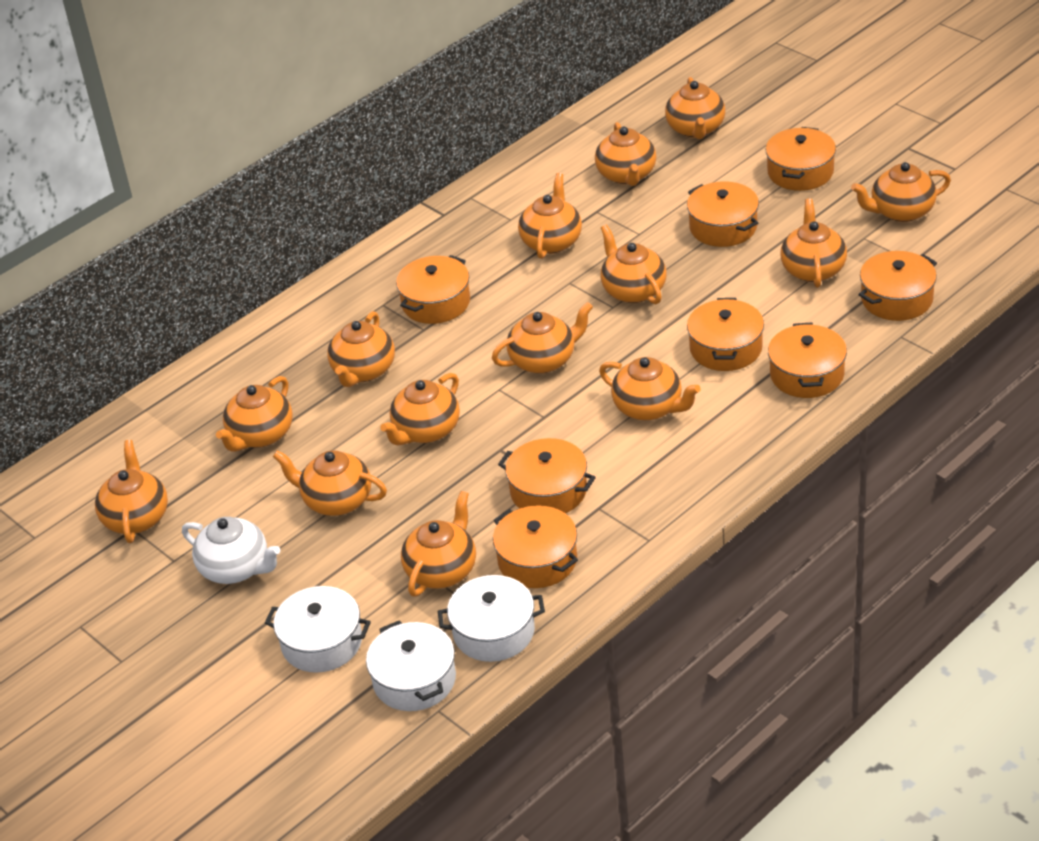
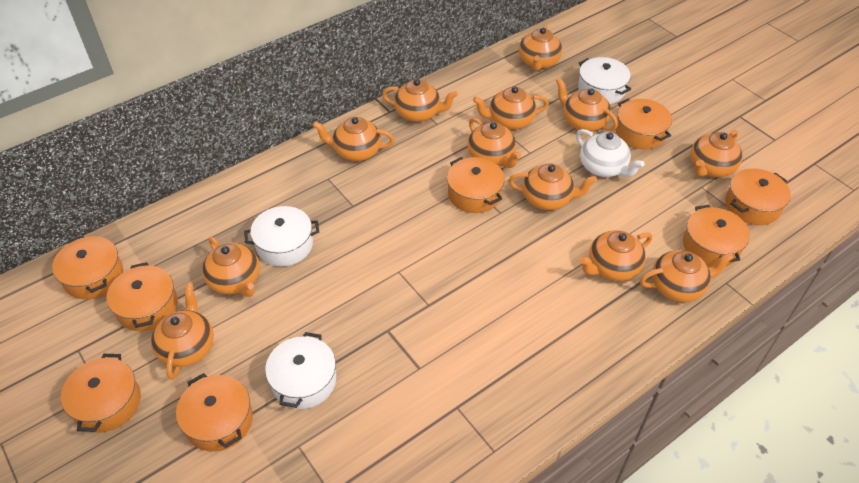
orange teapot: 14 -> 12

